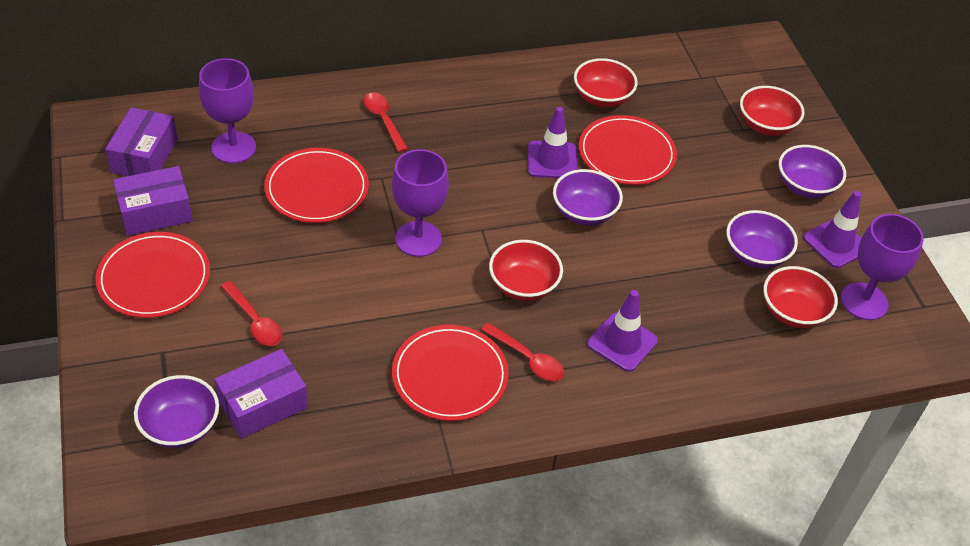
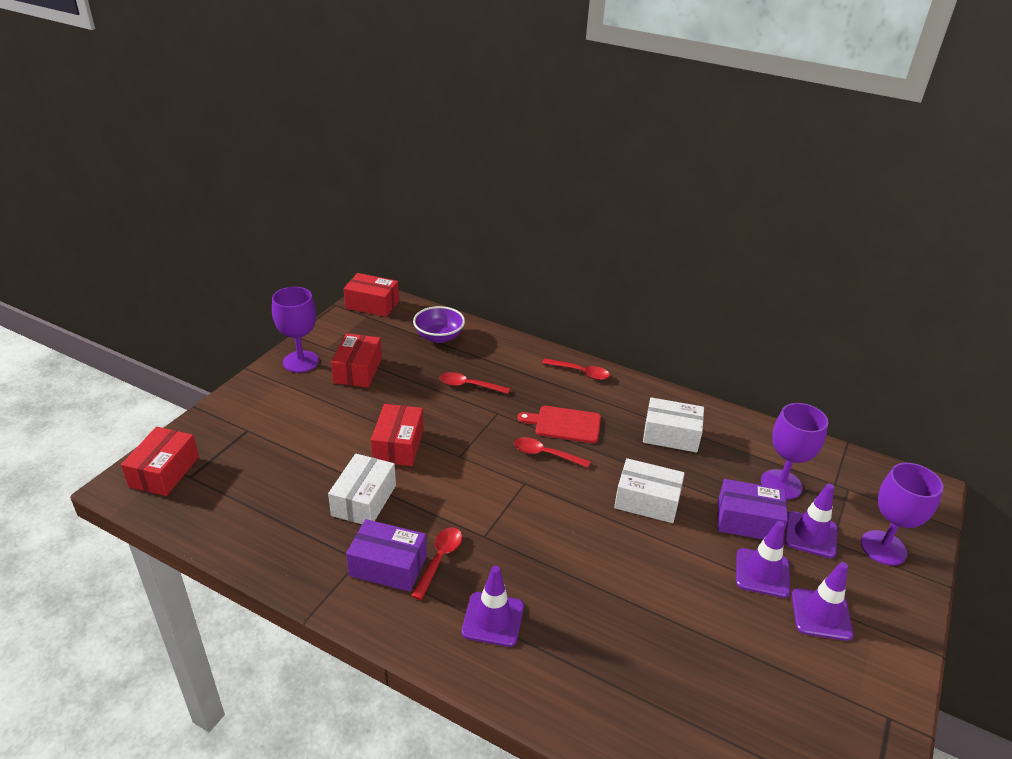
purple bowl: 4 -> 1
purple box: 3 -> 2
purple traffic cone: 3 -> 4
red bowl: 4 -> 0
red box: 0 -> 4
red cutting board: 0 -> 1
red plate: 4 -> 0
red spoon: 3 -> 4
white box: 0 -> 3

